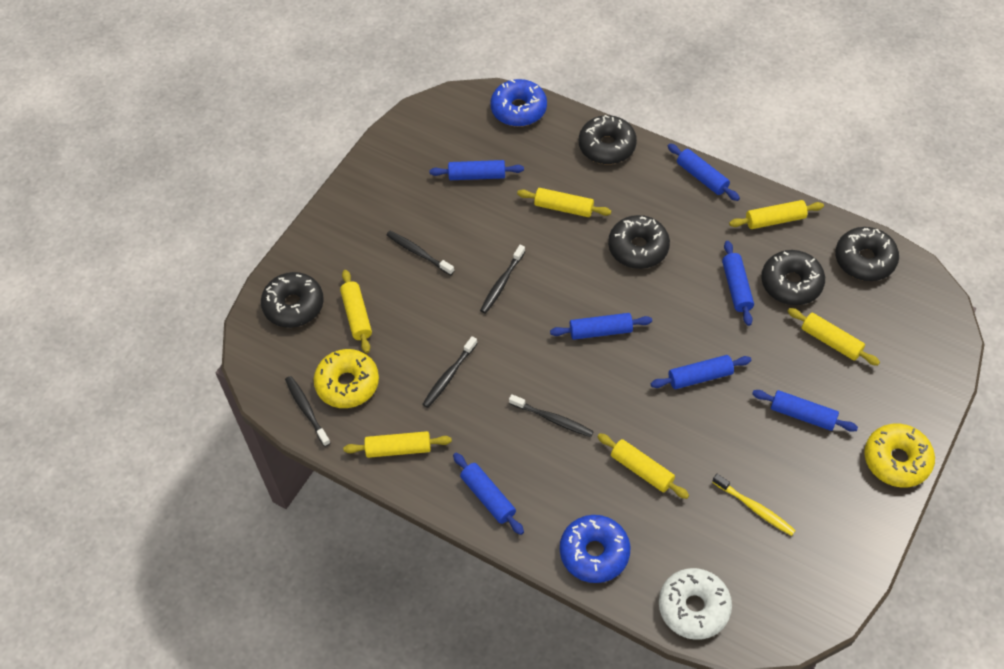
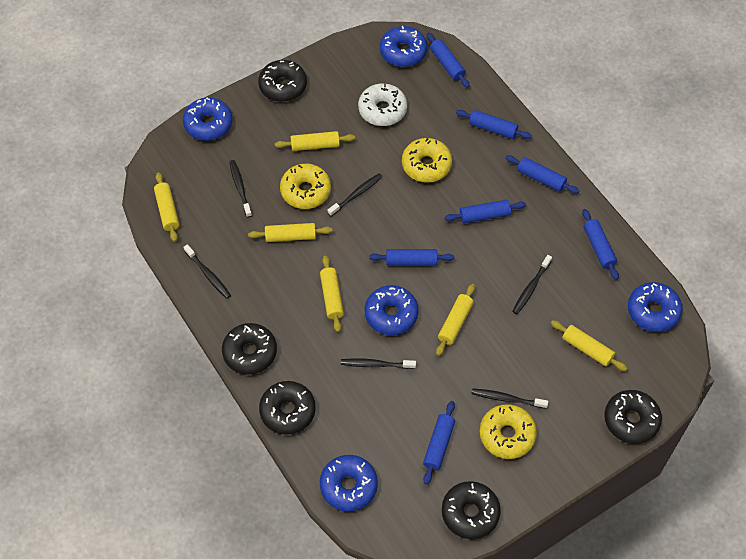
black toothbrush: 5 -> 6
blue donut: 2 -> 5
yellow donut: 2 -> 3
yellow toothbrush: 1 -> 0

